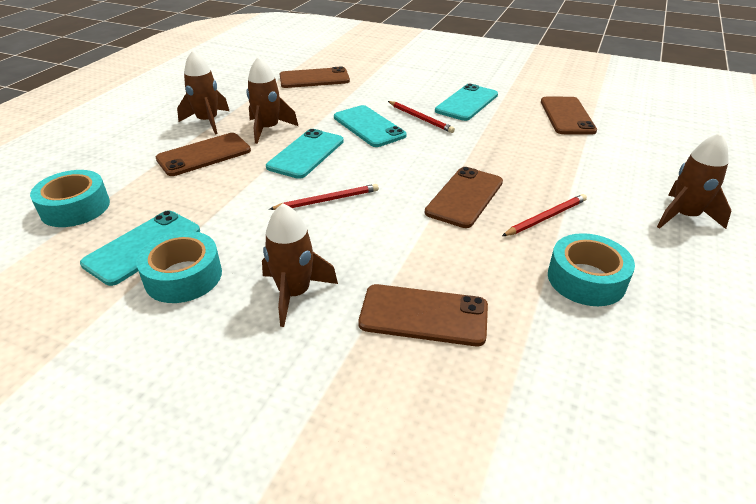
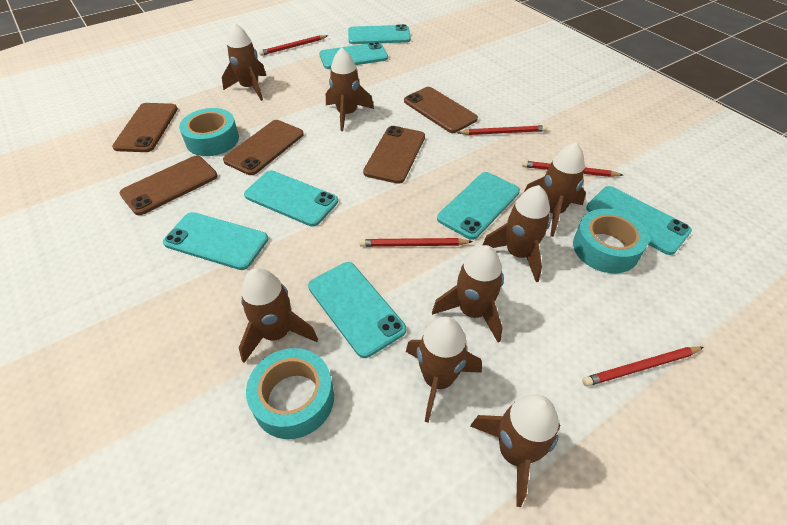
brown rocket: 4 -> 8
red pencil: 3 -> 5
turquoise phone: 4 -> 7

